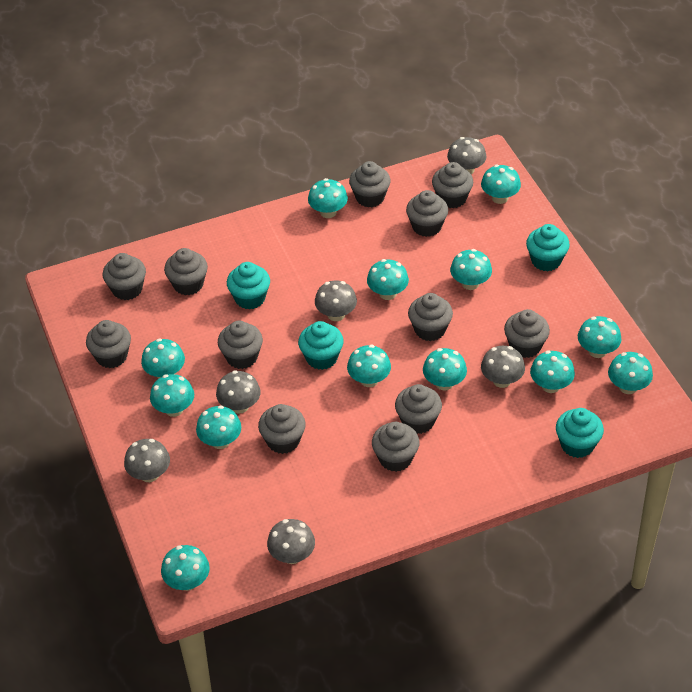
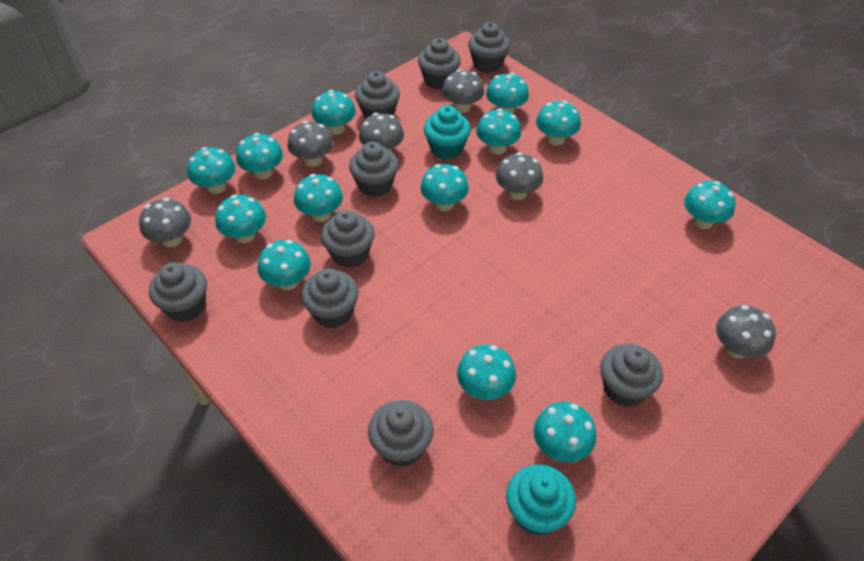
grey cupcake: 12 -> 9
turquoise cupcake: 4 -> 2

